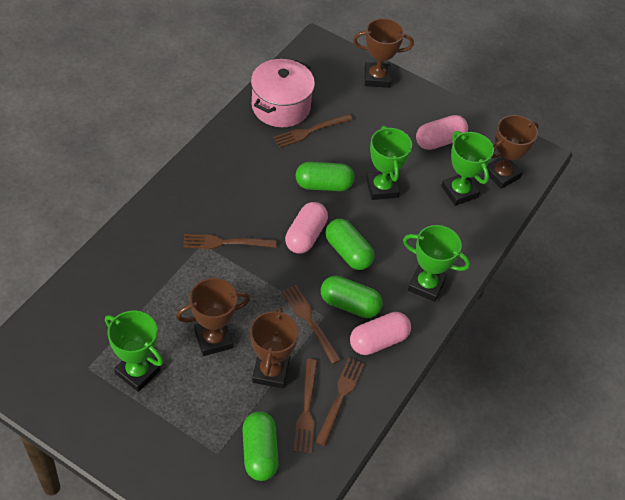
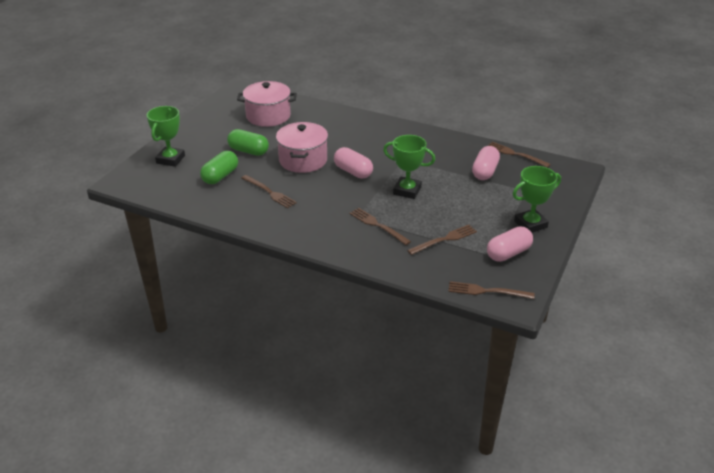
brown trophy: 4 -> 0
green capsule: 4 -> 2
green trophy: 4 -> 3
pink pot: 1 -> 2

